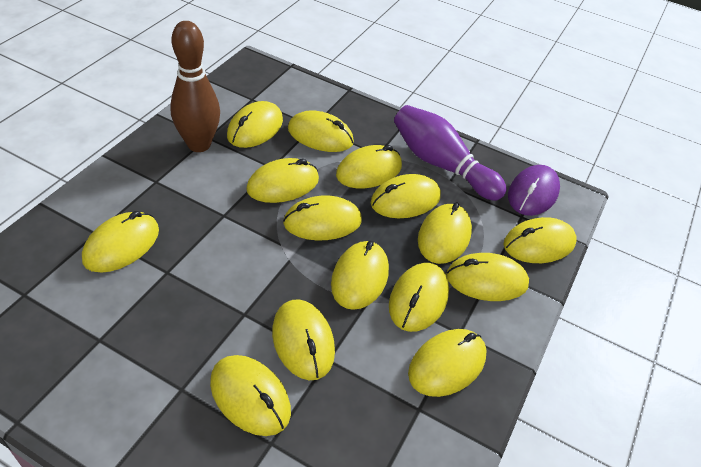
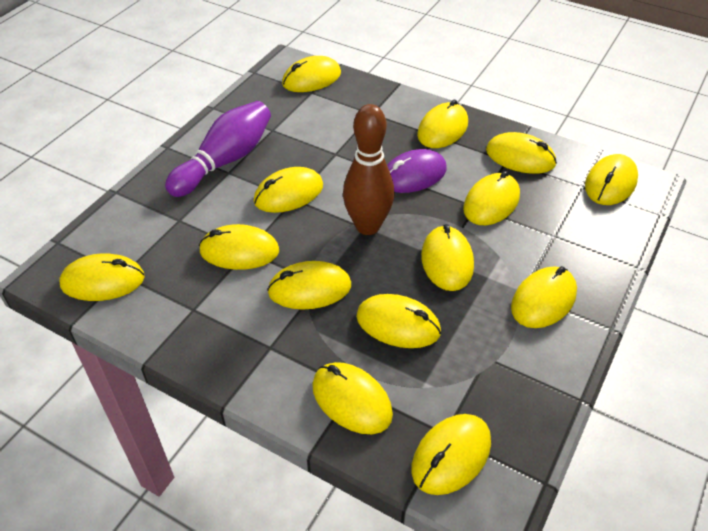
yellow mouse: 15 -> 14

